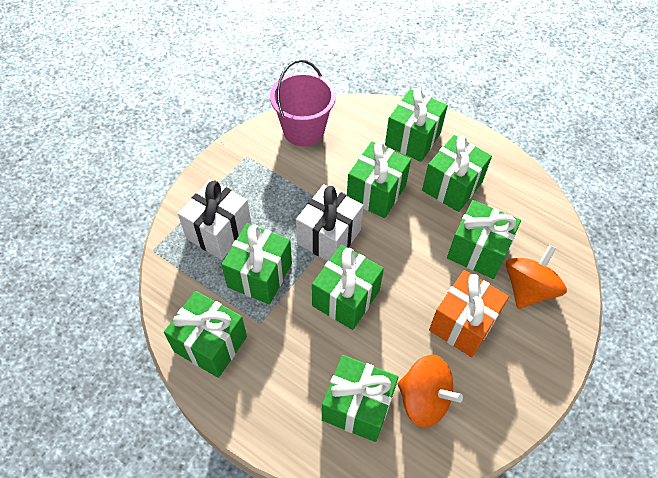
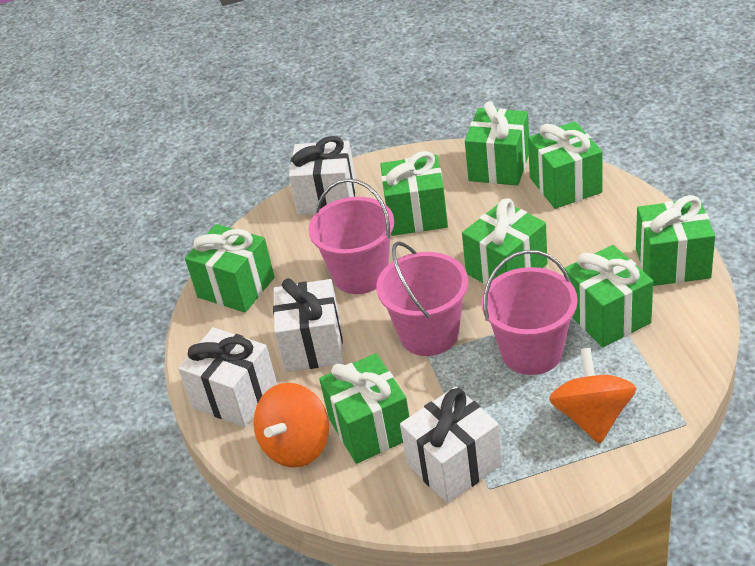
orange gift: 1 -> 0
pink bucket: 1 -> 3
white gift: 2 -> 4

